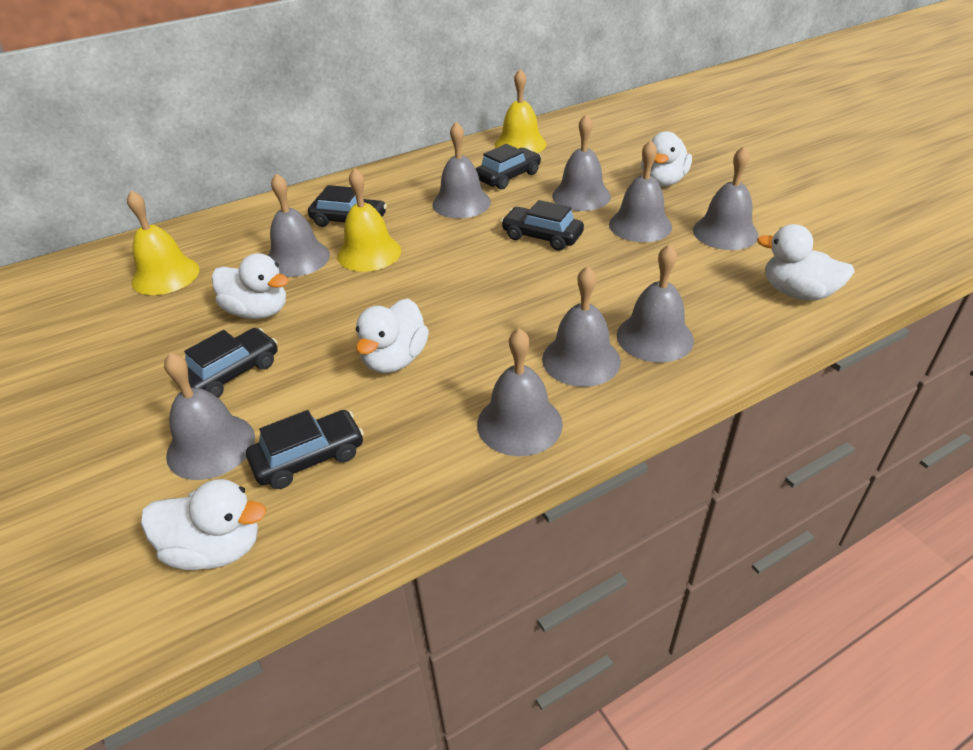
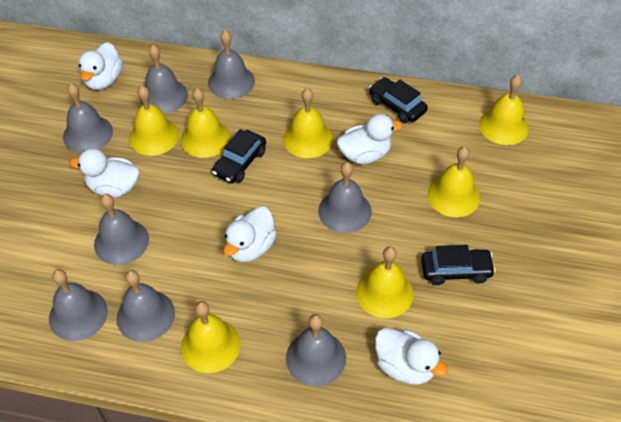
black car: 5 -> 3
grey bell: 9 -> 8
yellow bell: 3 -> 7

